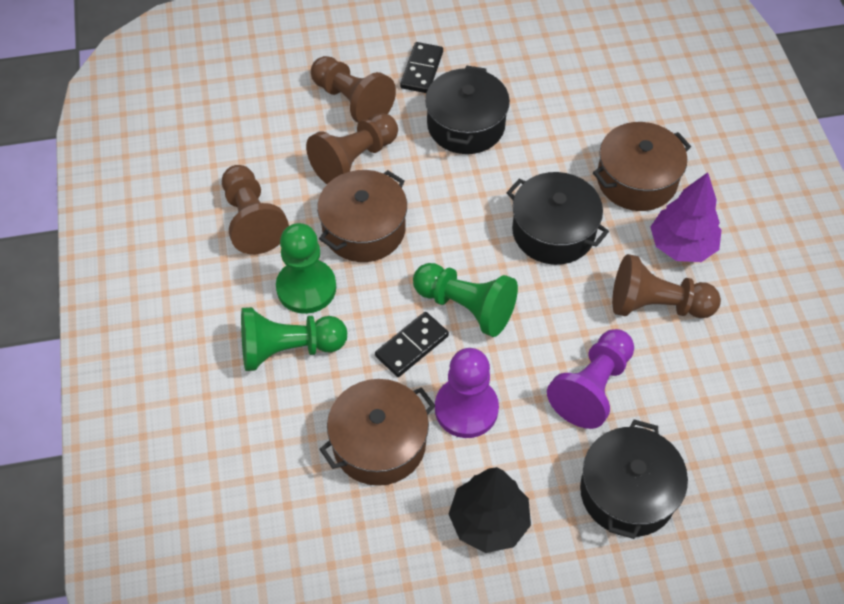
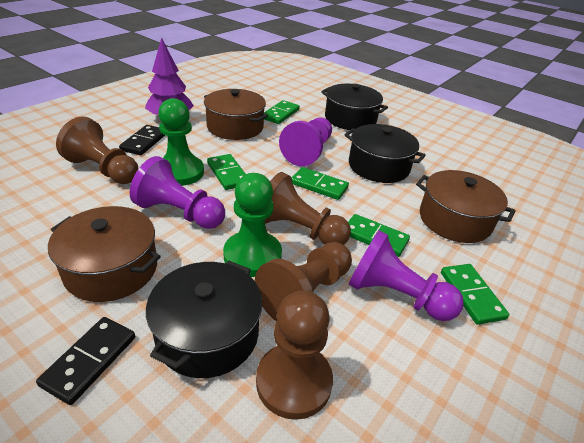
black tree: 1 -> 0
green domino: 0 -> 5
green pawn: 3 -> 2
purple pawn: 2 -> 3

